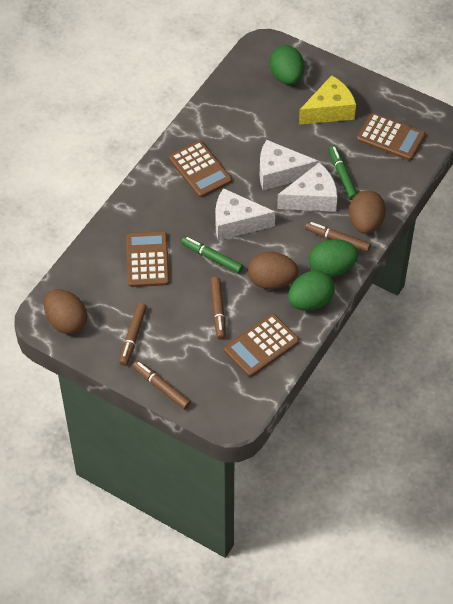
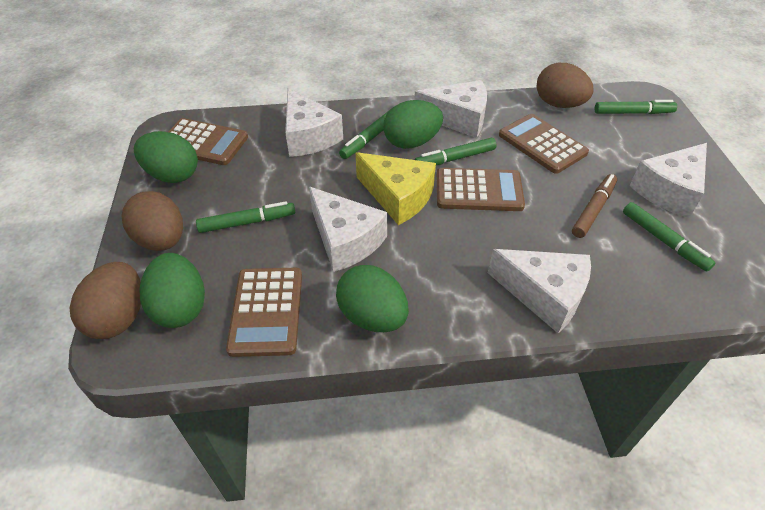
brown marker: 4 -> 1
green egg: 3 -> 4
green marker: 2 -> 5
white cheese: 3 -> 5

